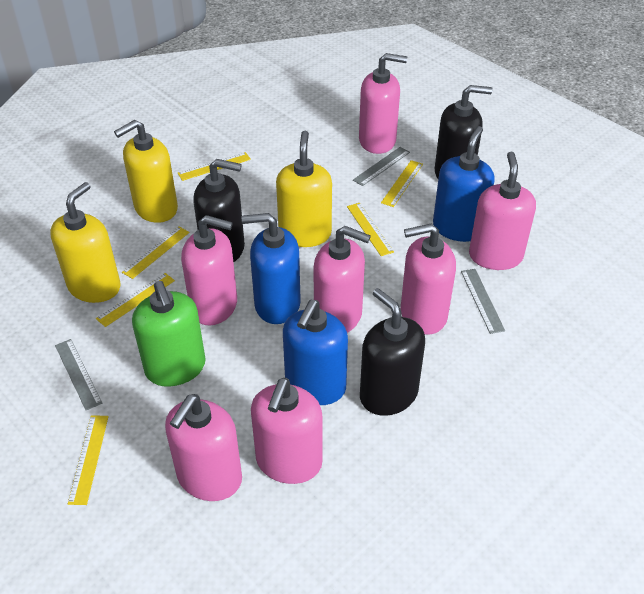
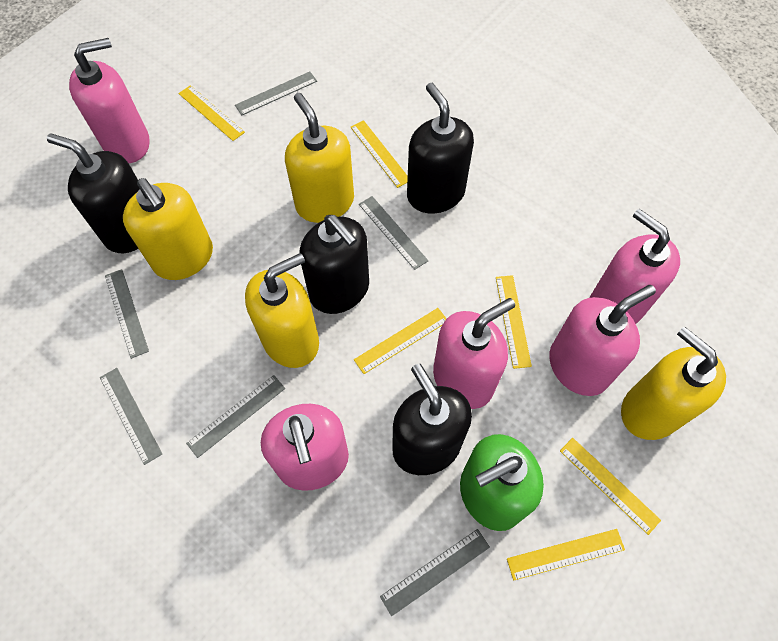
black soap dispenser: 3 -> 4
blue soap dispenser: 3 -> 0
grey ruler: 3 -> 6
pink soap dispenser: 7 -> 5
yellow soap dispenser: 3 -> 4

